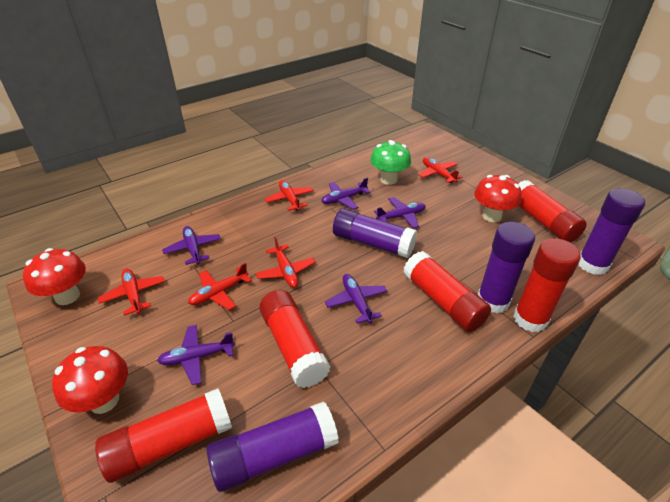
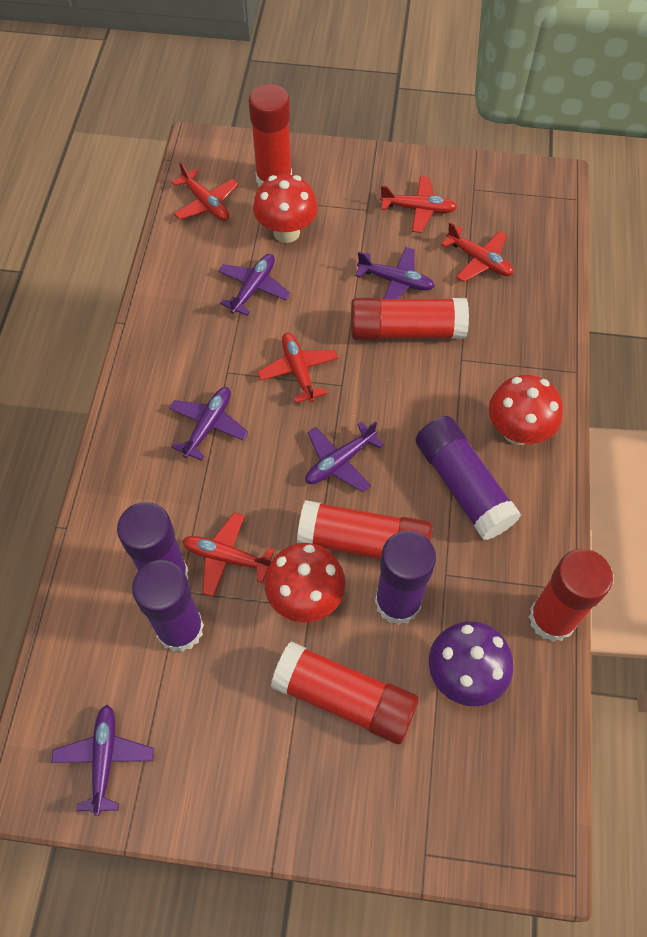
green mushroom: 1 -> 0
purple mushroom: 0 -> 1

